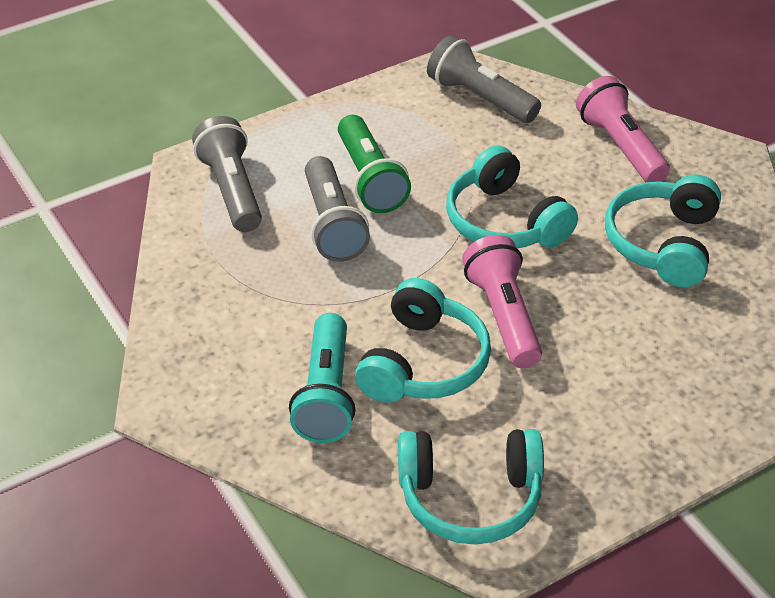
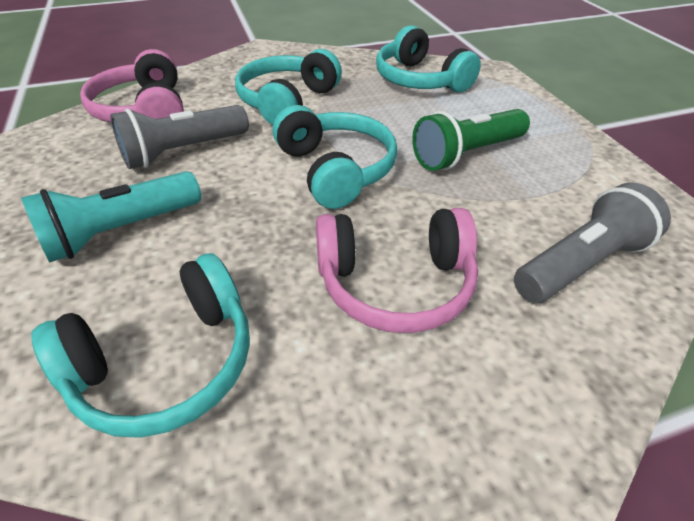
grey flashlight: 3 -> 2
pink flashlight: 2 -> 0
pink headphones: 0 -> 2

